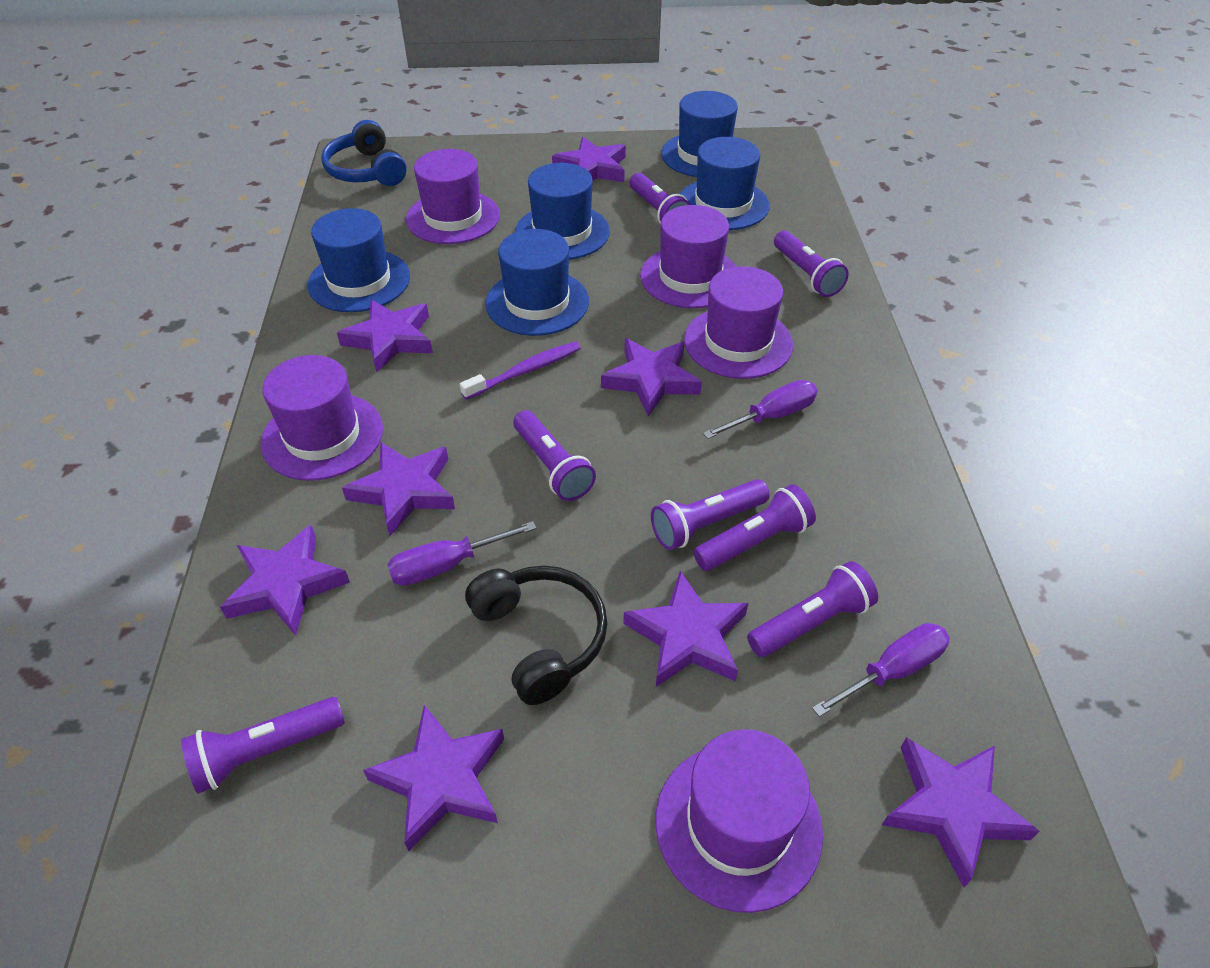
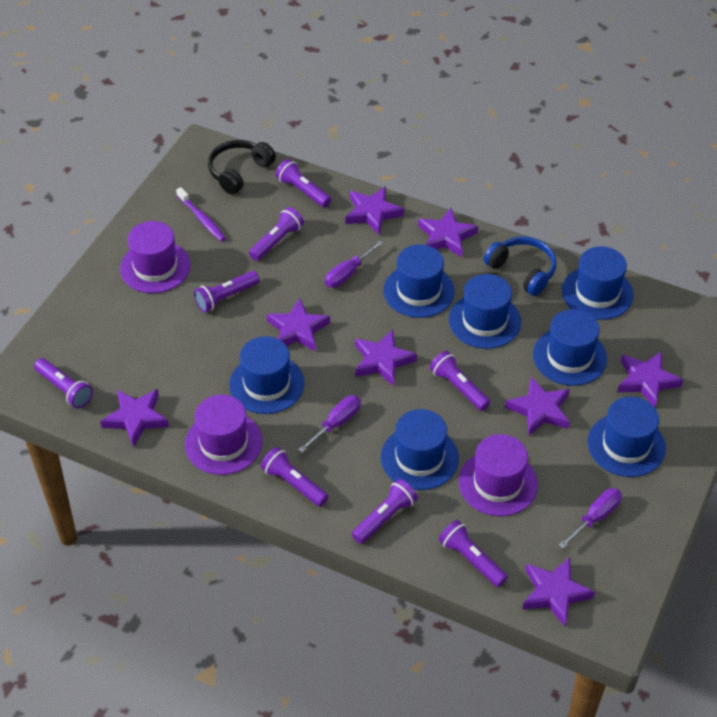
blue hat: 5 -> 7
purple flashlight: 7 -> 8
purple hat: 5 -> 3

